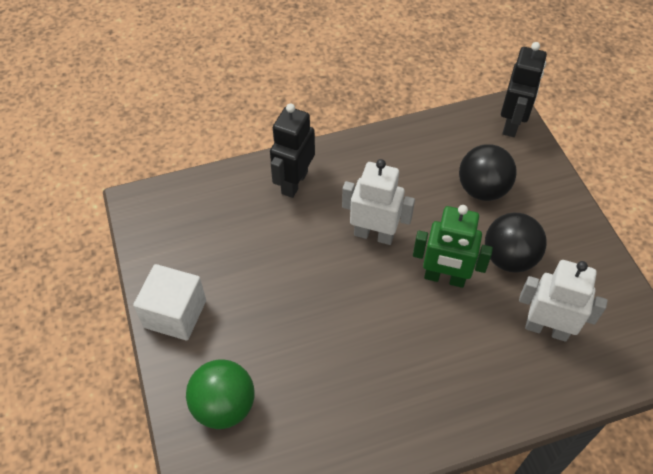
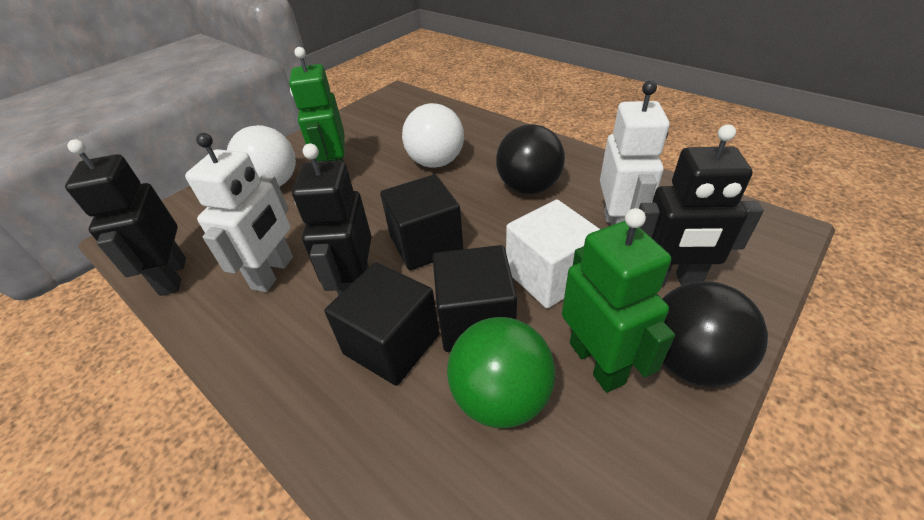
black cube: 0 -> 3
black robot: 2 -> 3
green robot: 1 -> 2
white ball: 0 -> 2

